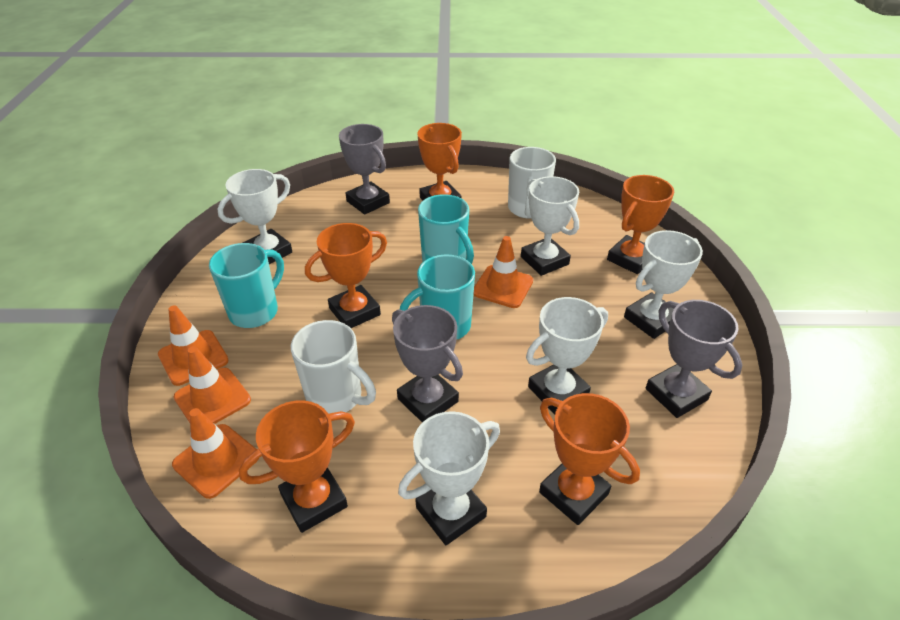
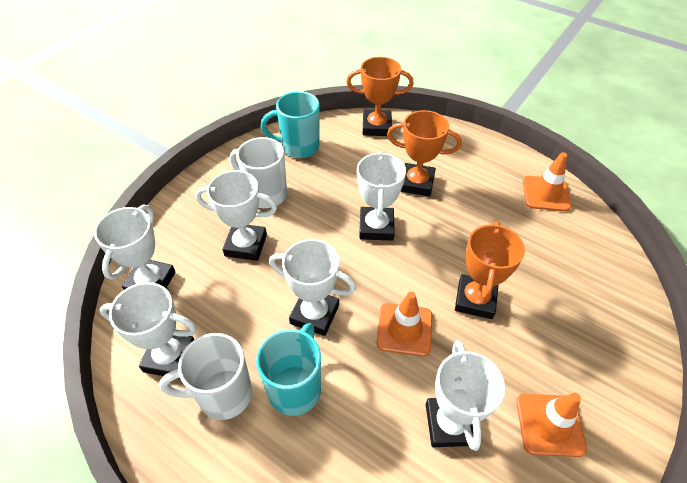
grey trophy: 3 -> 0
orange traffic cone: 4 -> 3
orange trophy: 5 -> 3
turquoise mug: 3 -> 2
white trophy: 5 -> 6

